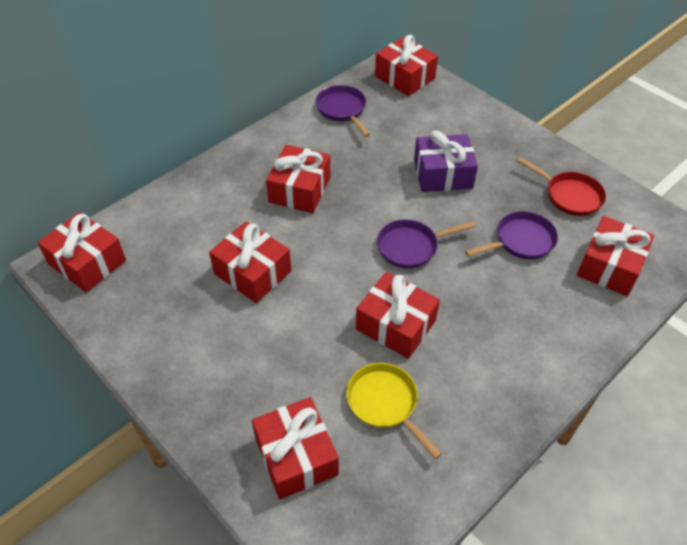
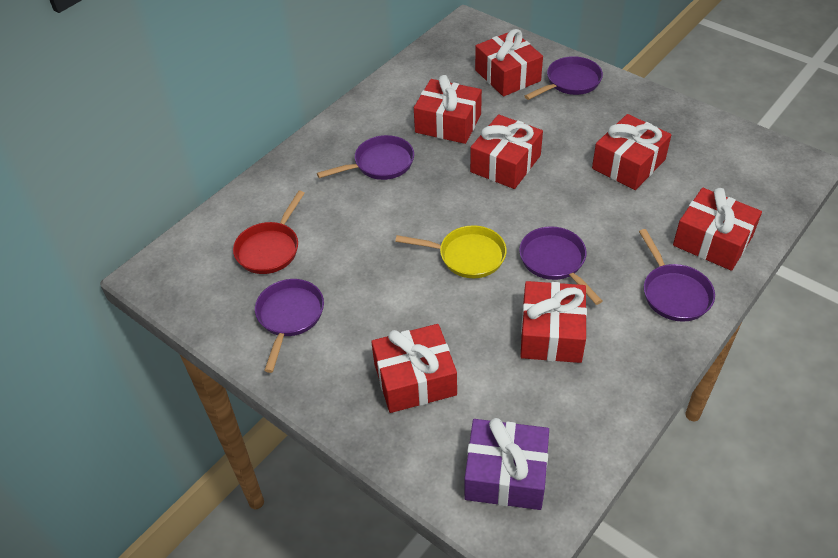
purple pan: 3 -> 5

